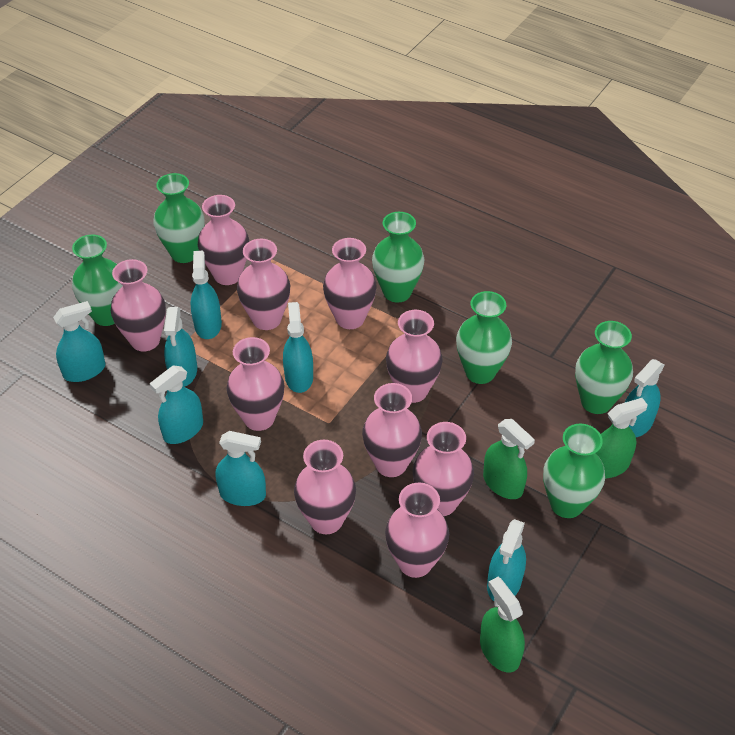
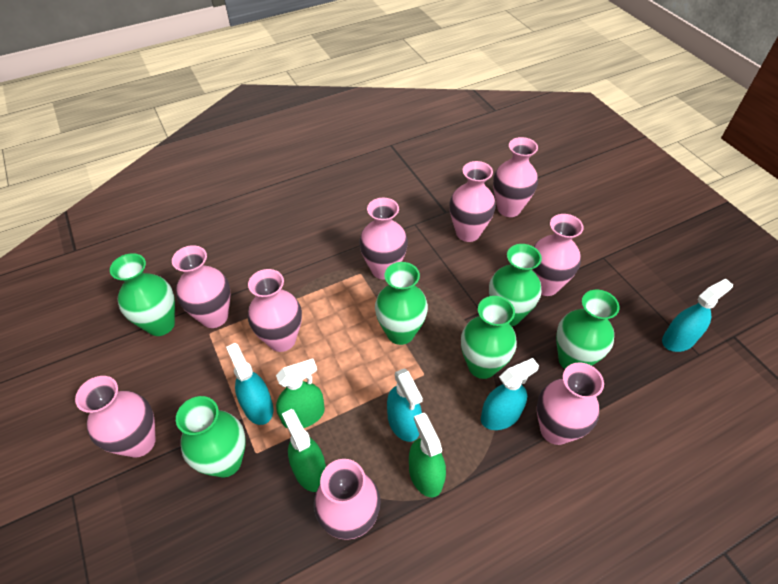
pink vase: 10 -> 9
turquoise spray bottle: 8 -> 4

